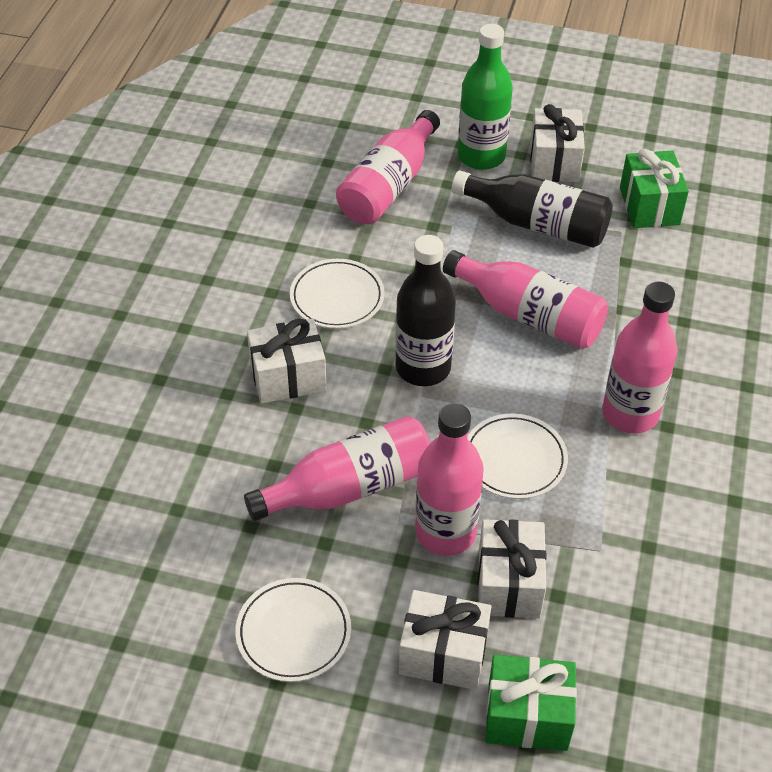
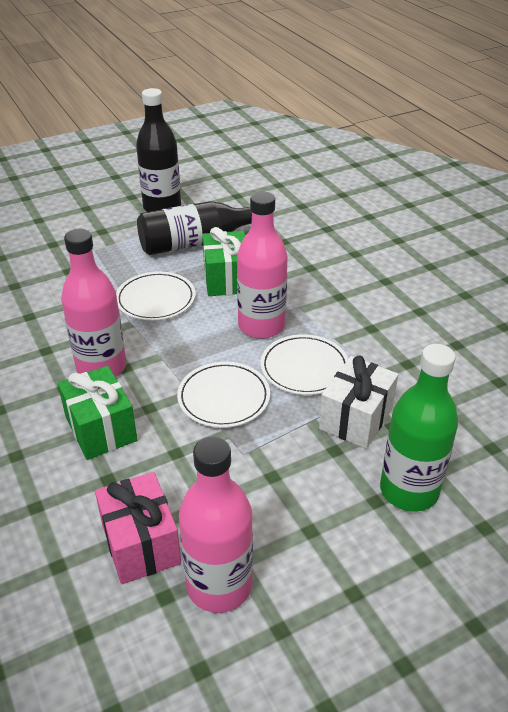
pink bottle: 5 -> 3
pink gift: 0 -> 1
white gift: 4 -> 1

